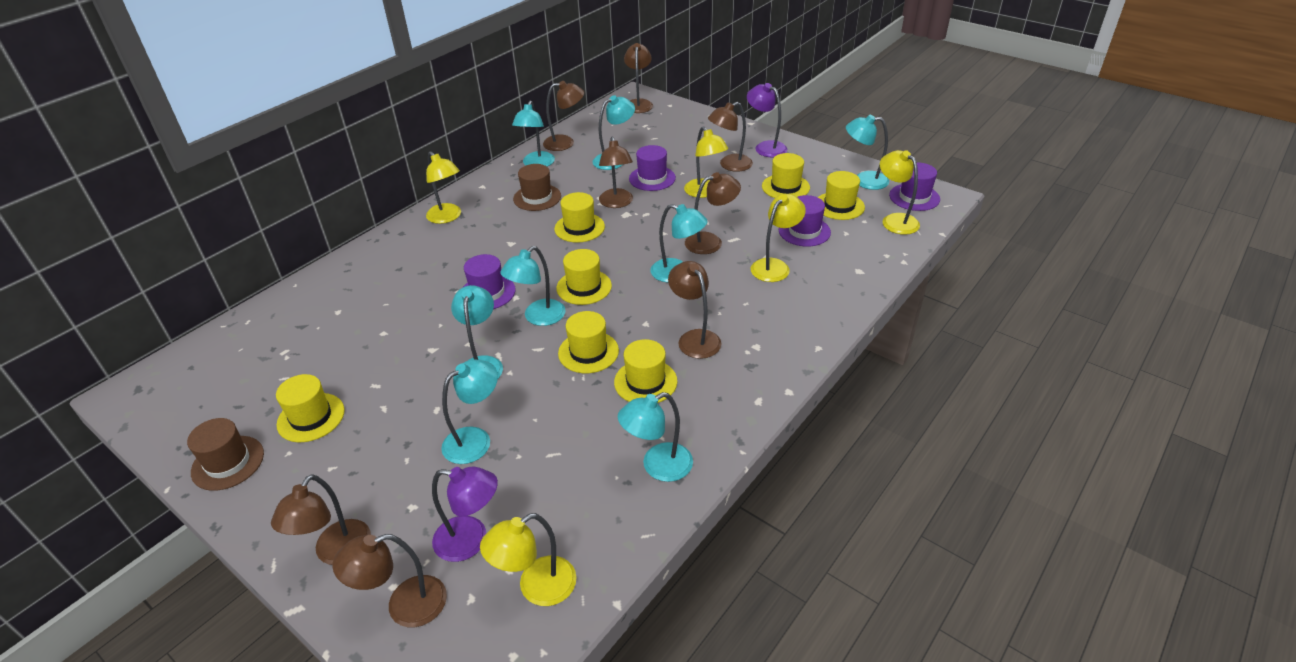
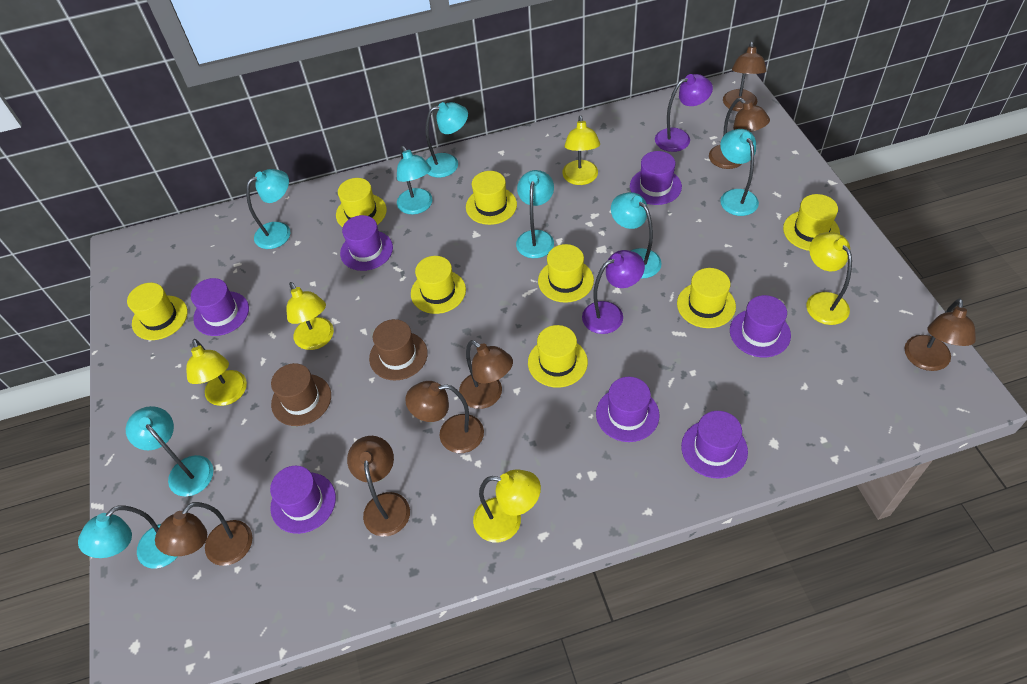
brown lamp: 8 -> 7
purple hat: 4 -> 7
yellow hat: 7 -> 8

